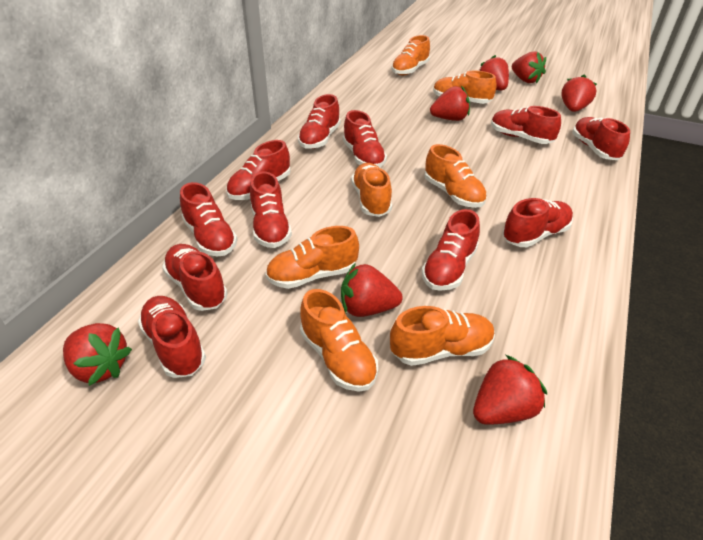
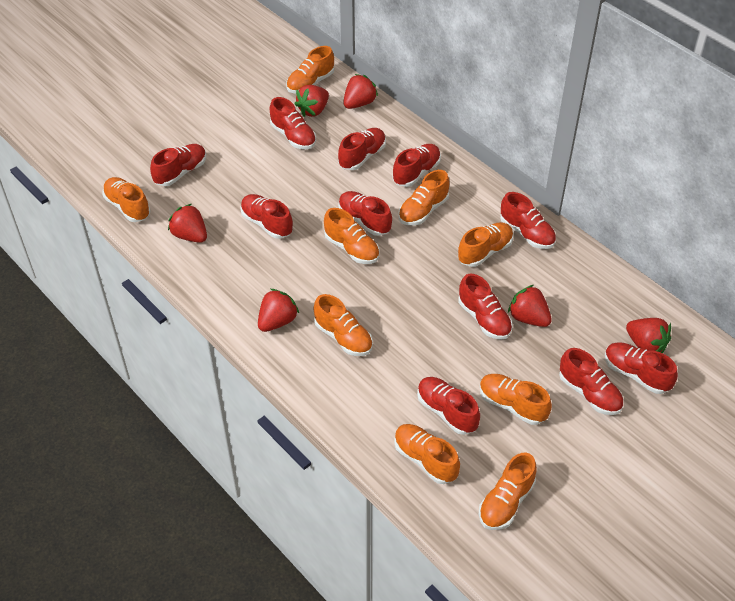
orange shoe: 7 -> 9
red strawberry: 7 -> 6

